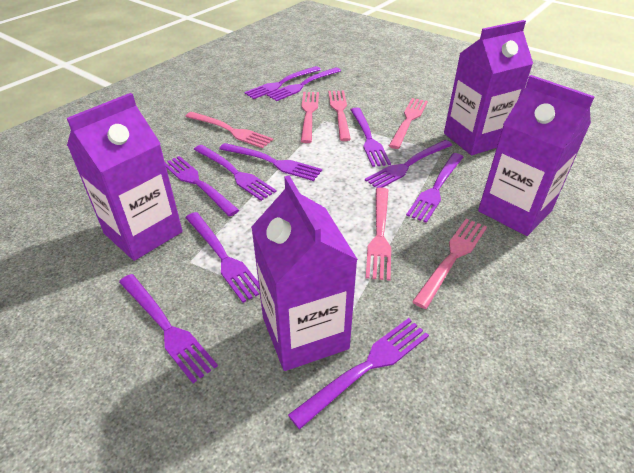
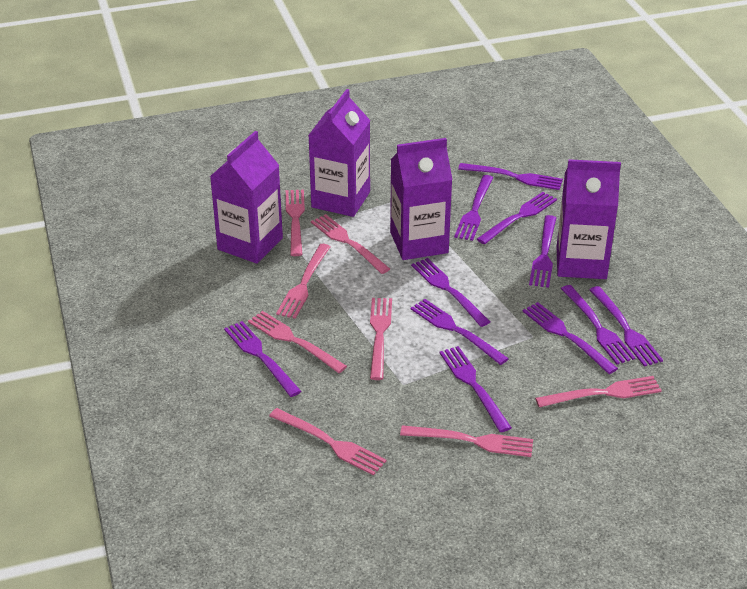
pink fork: 6 -> 8

